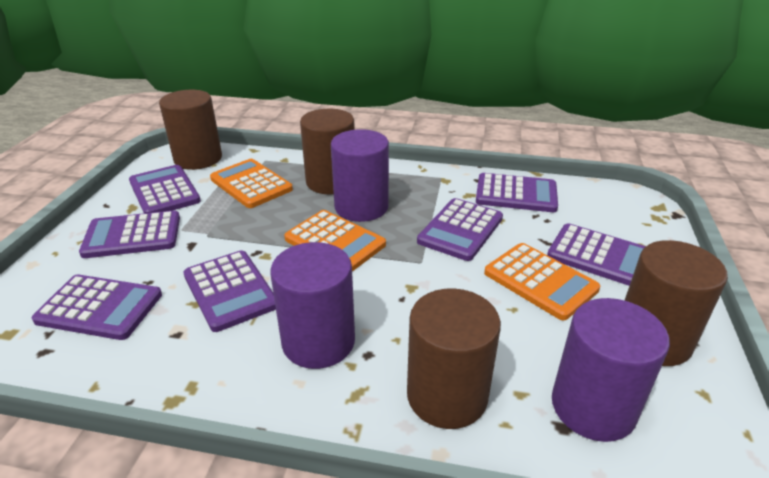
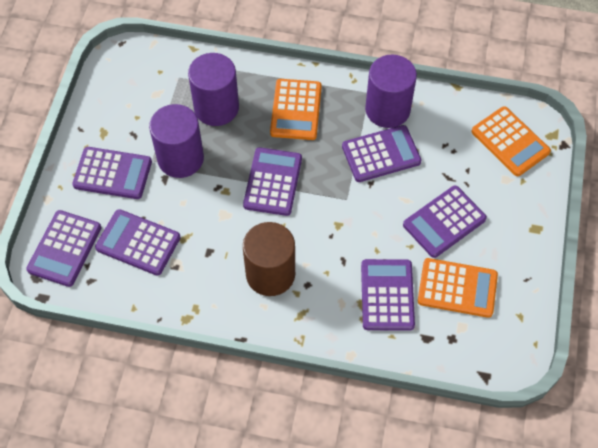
brown cylinder: 4 -> 1

